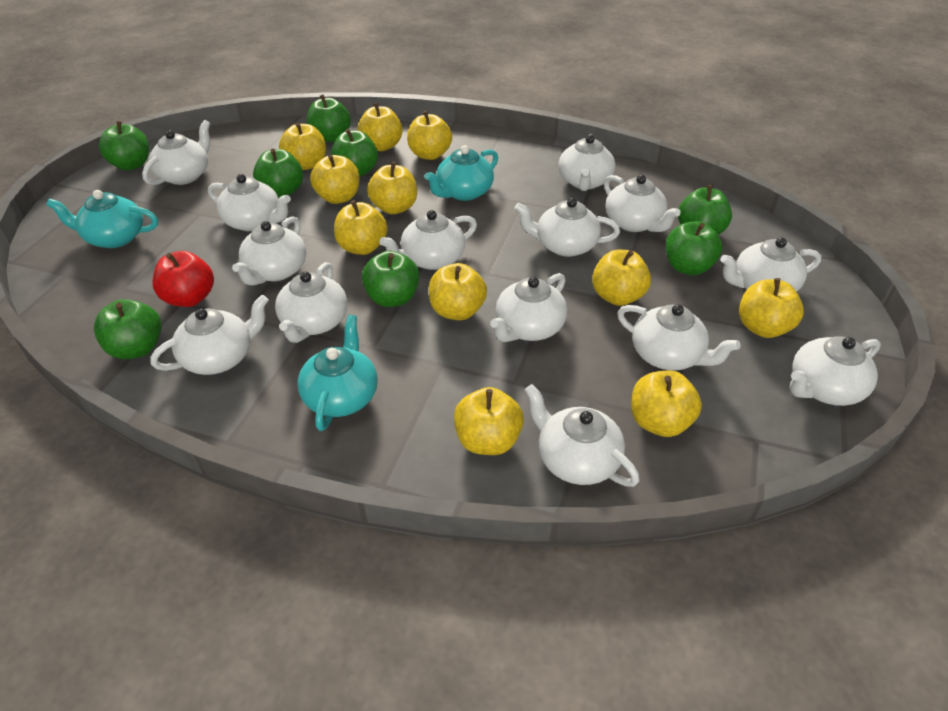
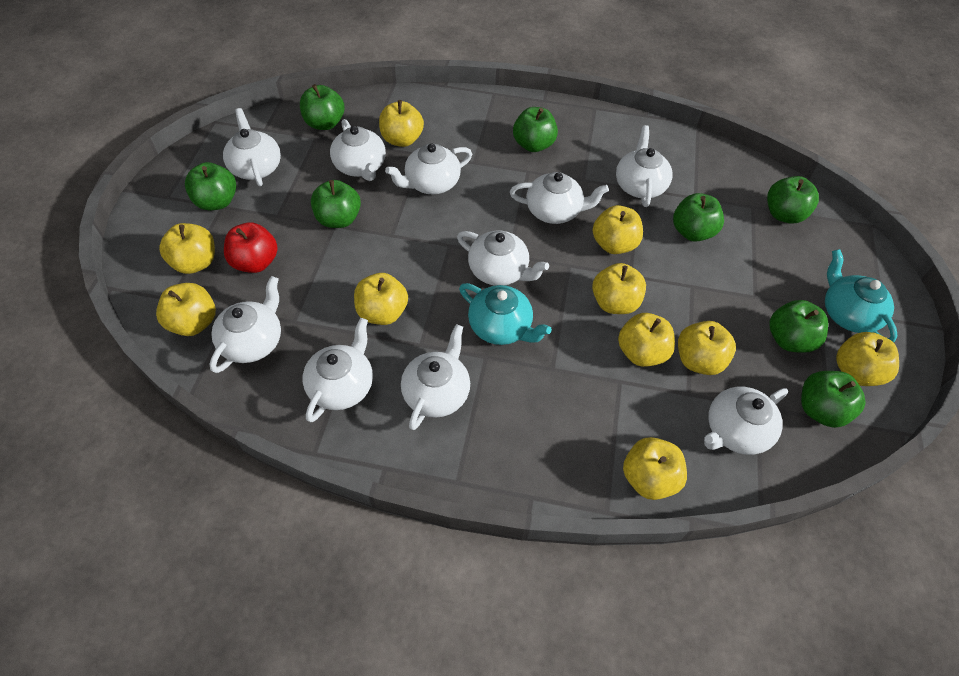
turquoise teapot: 3 -> 2
white teapot: 14 -> 10
yellow apple: 11 -> 10

